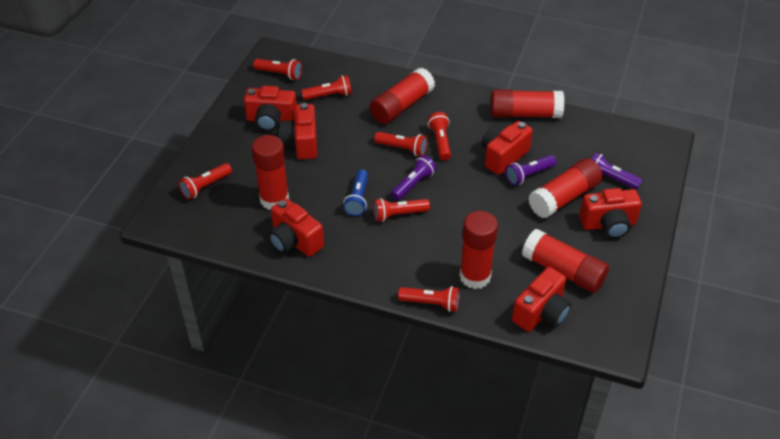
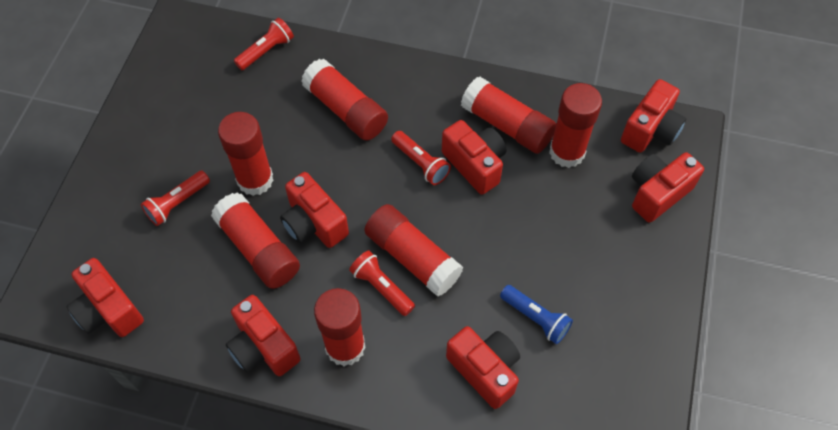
purple flashlight: 3 -> 0
red camera: 6 -> 7
red flashlight: 7 -> 4
red glue stick: 6 -> 7

